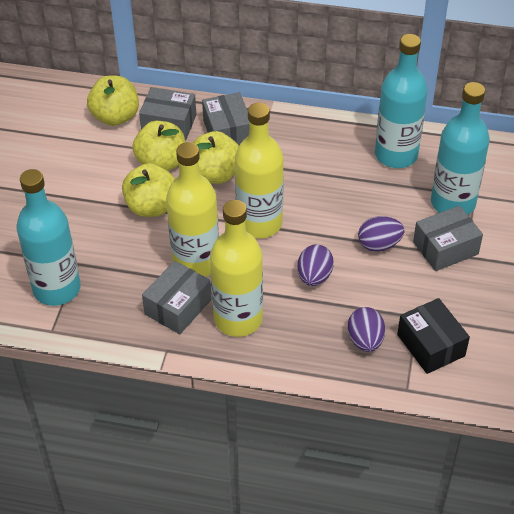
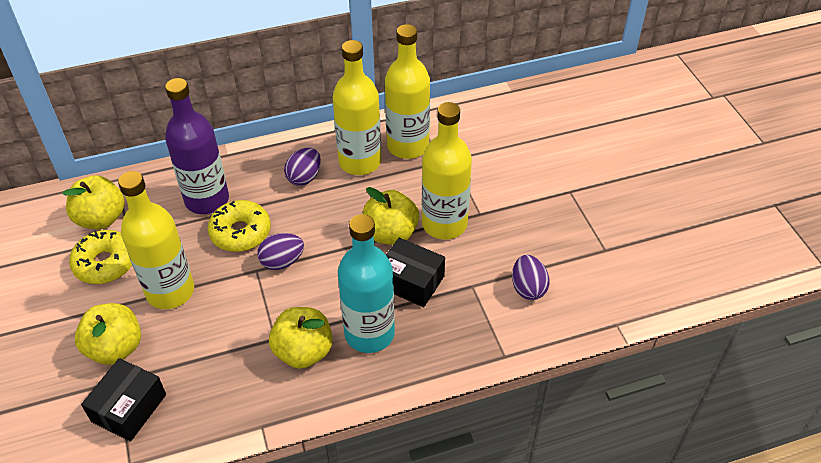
black box: 1 -> 2
grey box: 4 -> 0
purple bottle: 0 -> 1
turquoise bottle: 3 -> 1
yellow bottle: 3 -> 4
yellow donut: 0 -> 2

